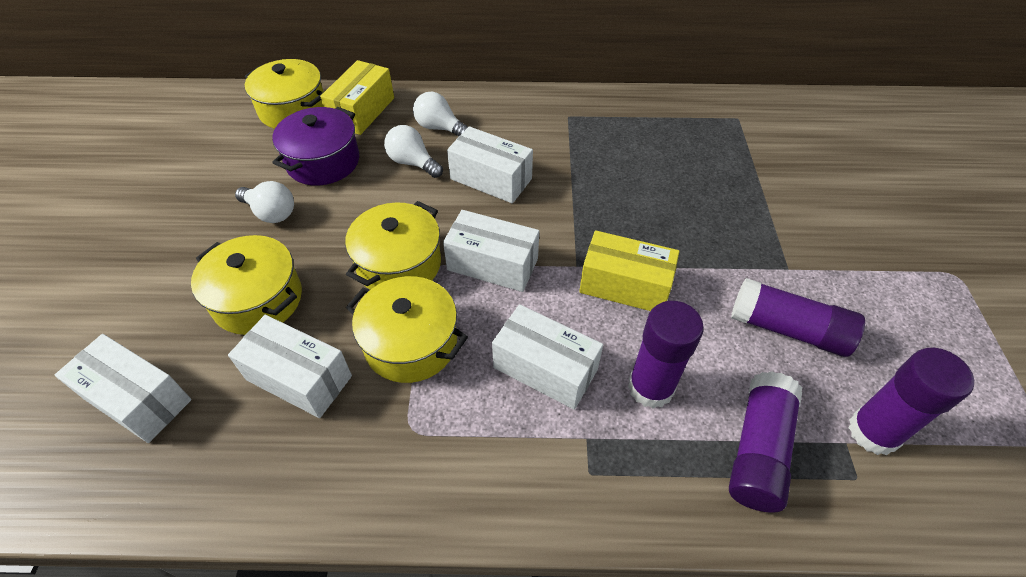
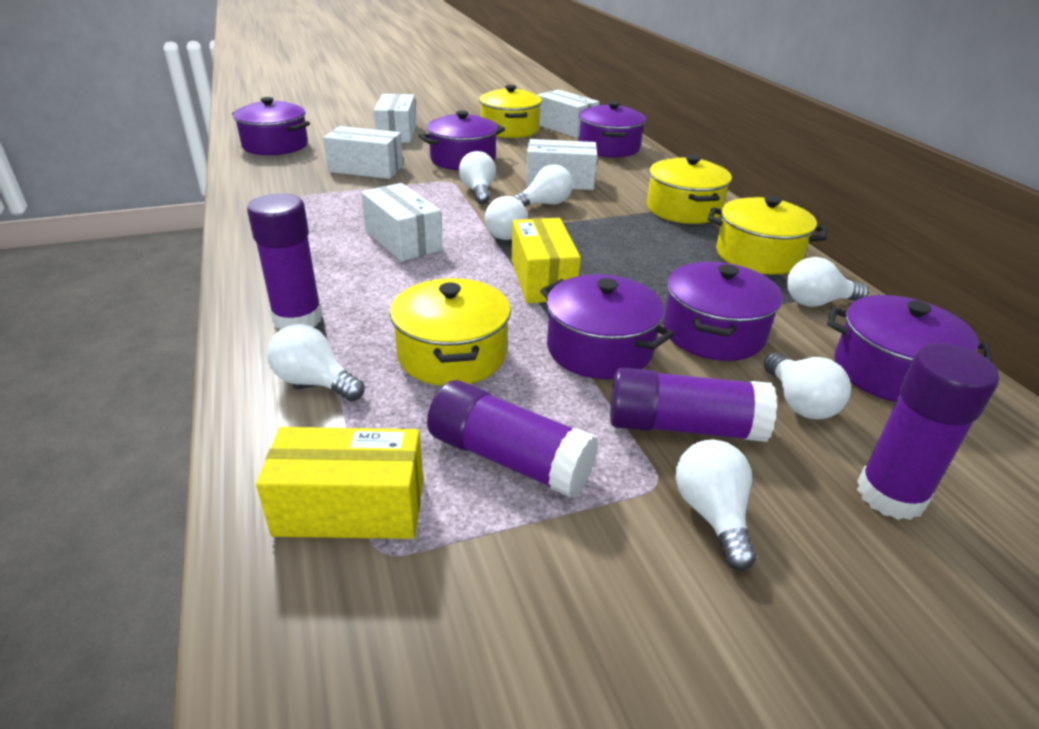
purple pot: 1 -> 6
white light bulb: 3 -> 7

